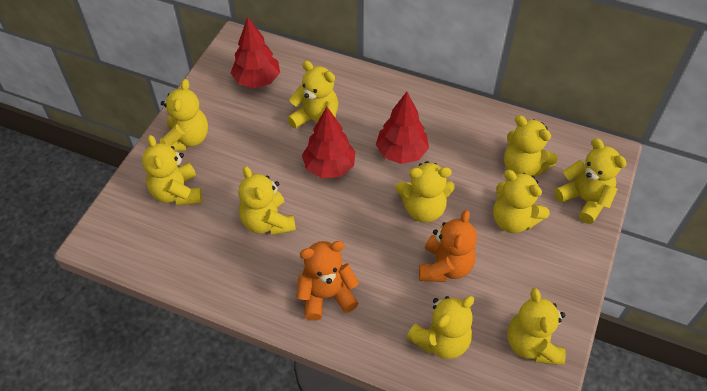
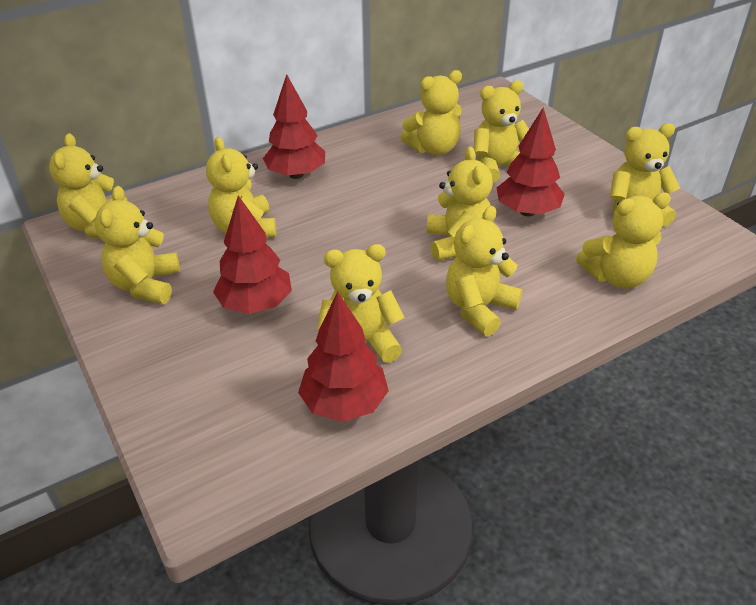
orange teddy bear: 2 -> 0
red tree: 3 -> 4

